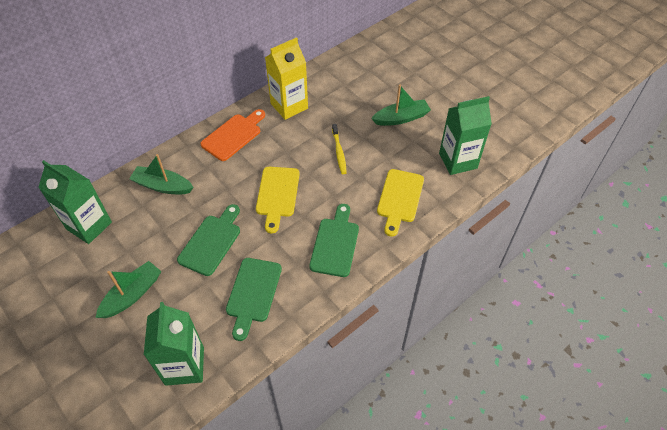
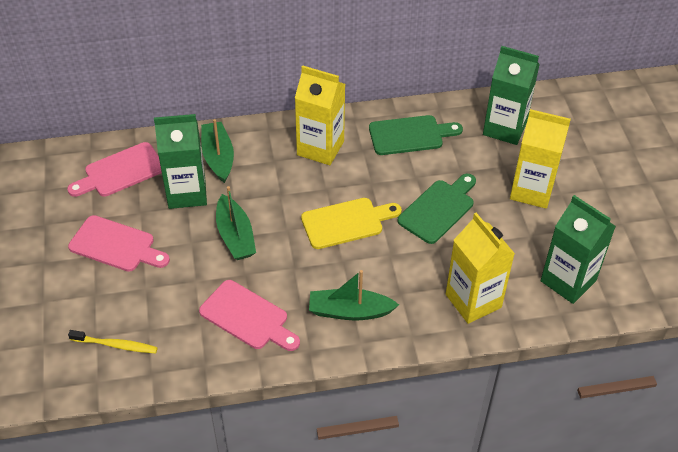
green cutting board: 3 -> 2
orange cutting board: 1 -> 0
pink cutting board: 0 -> 3
yellow carton: 1 -> 3
yellow cutting board: 2 -> 1

